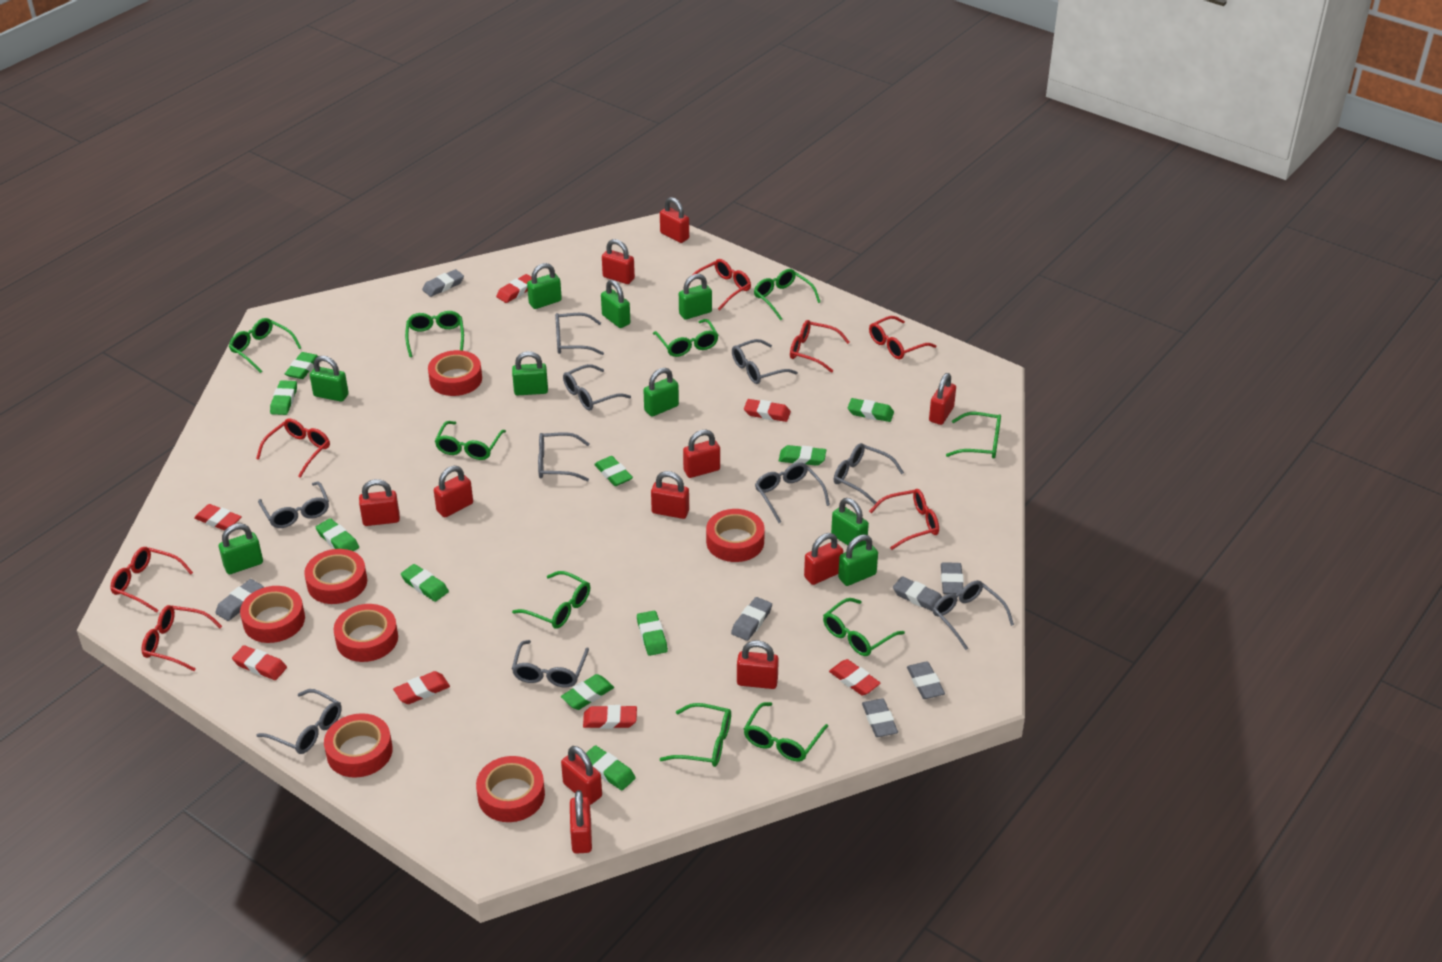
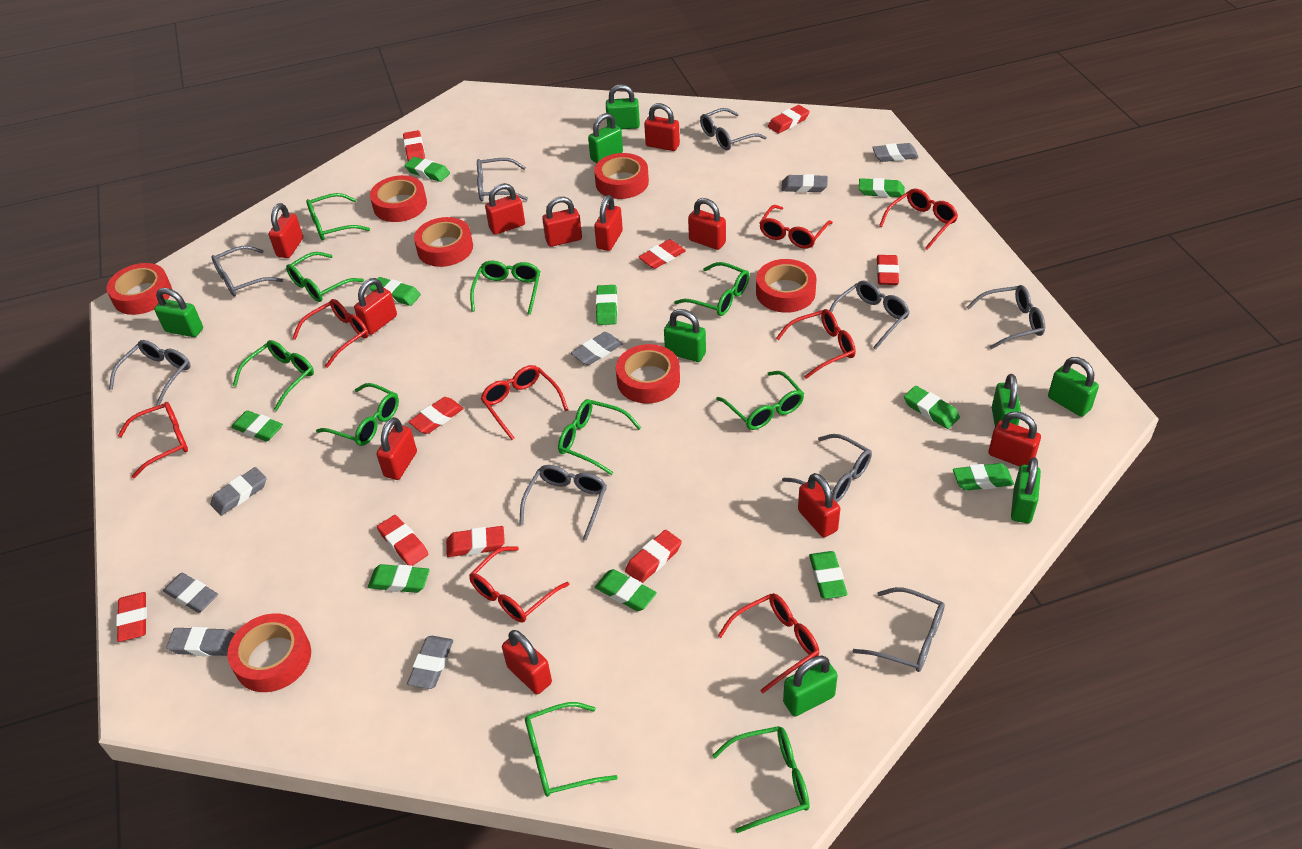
green padlock: 9 -> 8
grey glasses: 10 -> 9
red eraser: 7 -> 9
red glasses: 7 -> 8

